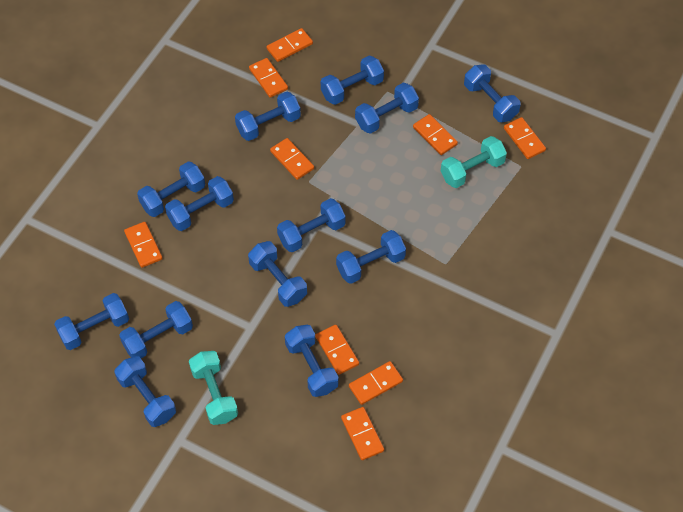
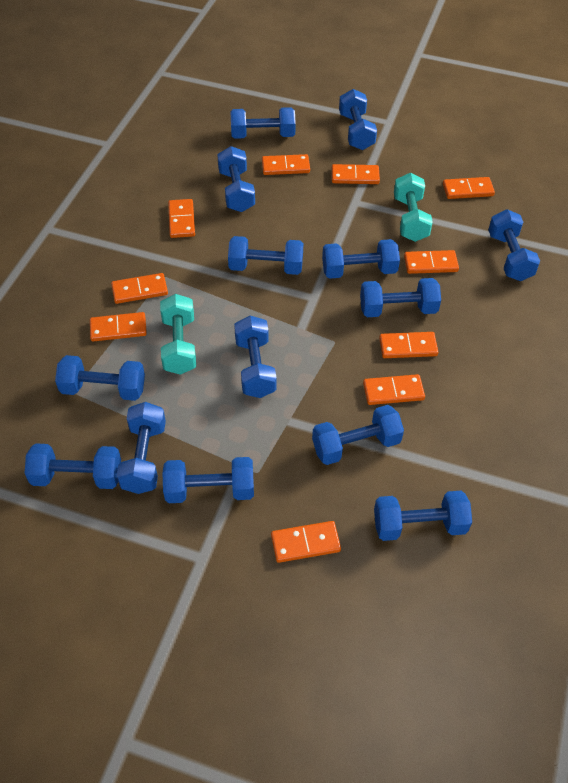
blue dumbbell: 13 -> 14
orange domino: 9 -> 10

